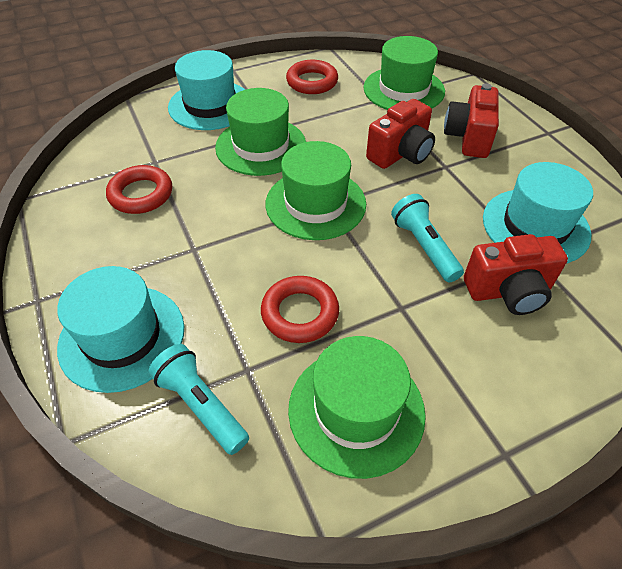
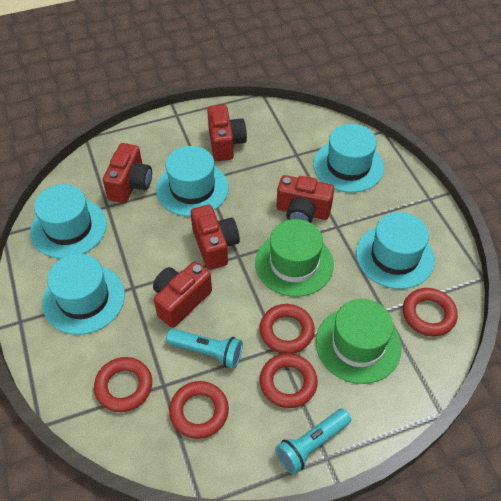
green hat: 4 -> 2
red camera: 3 -> 5
red ring: 3 -> 5
turquoise hat: 3 -> 5

